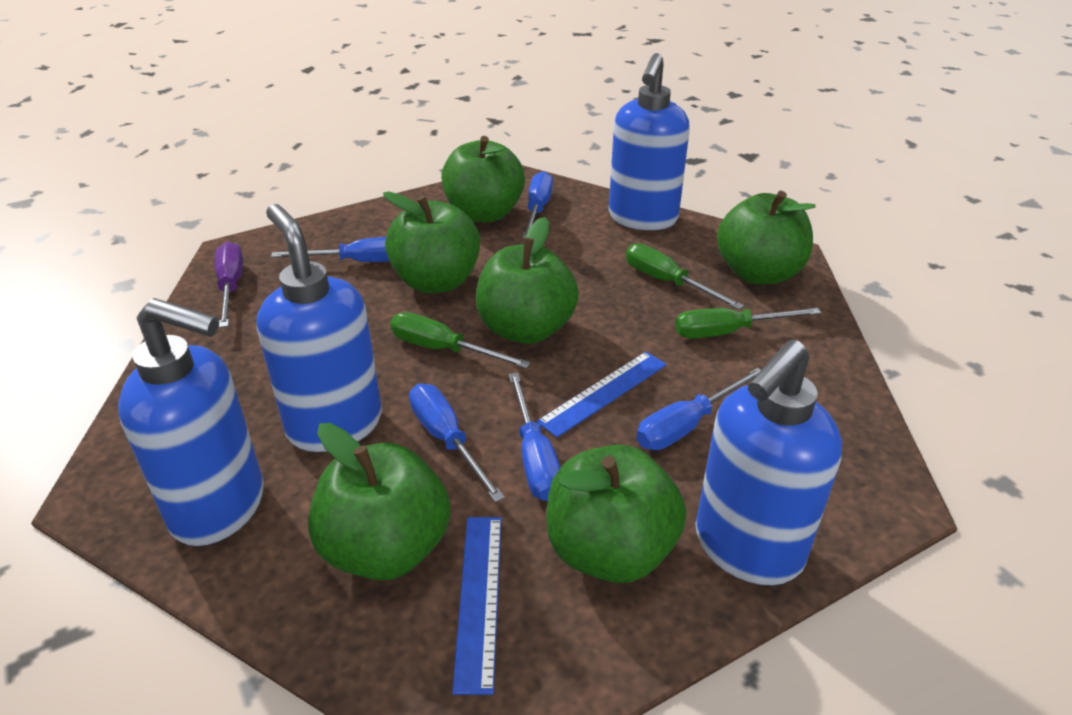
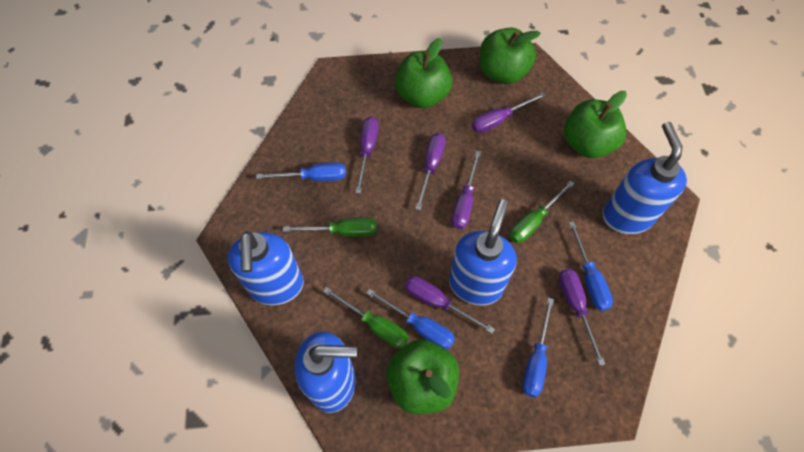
blue ruler: 2 -> 0
blue screwdriver: 5 -> 4
green apple: 6 -> 4
purple screwdriver: 1 -> 6

